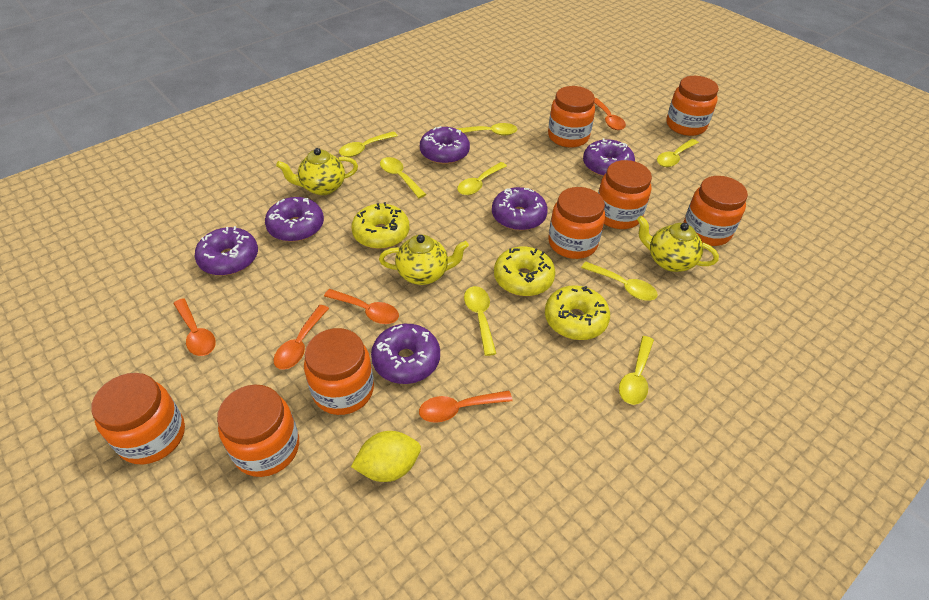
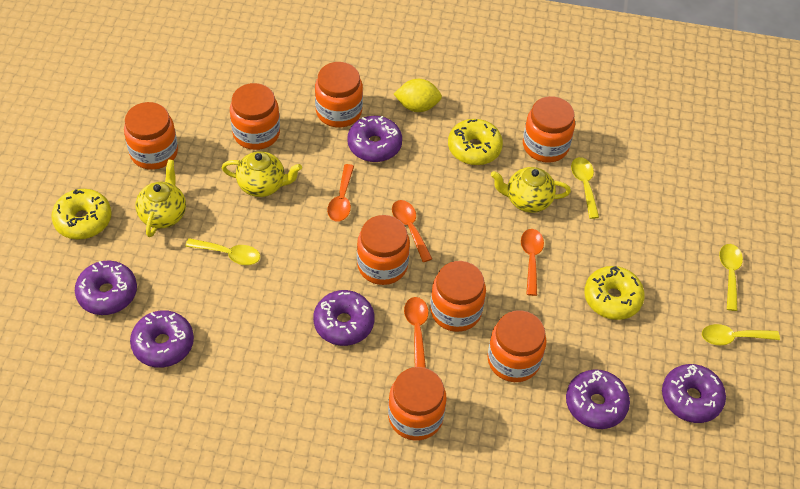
orange spoon: 5 -> 4
yellow spoon: 8 -> 4

